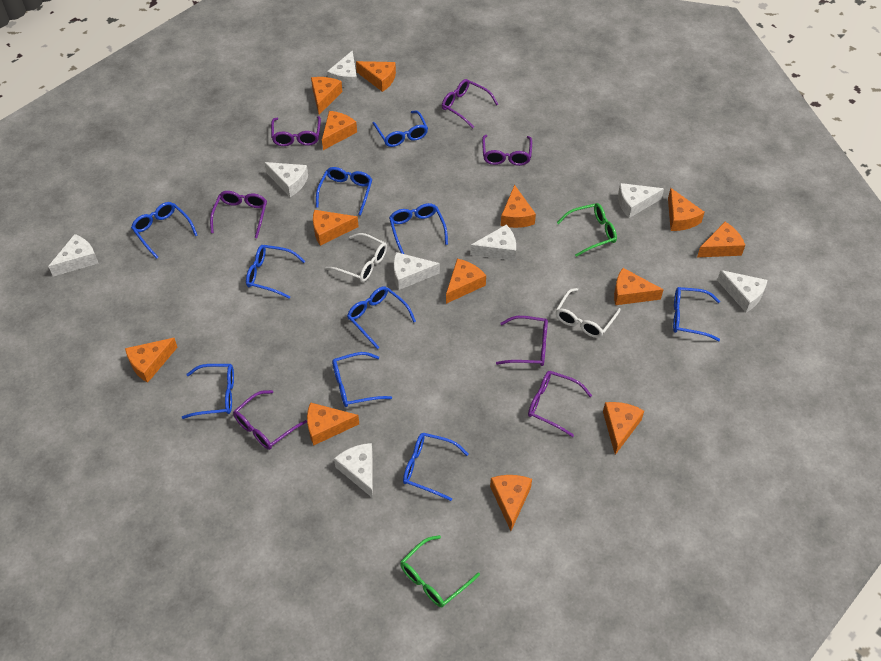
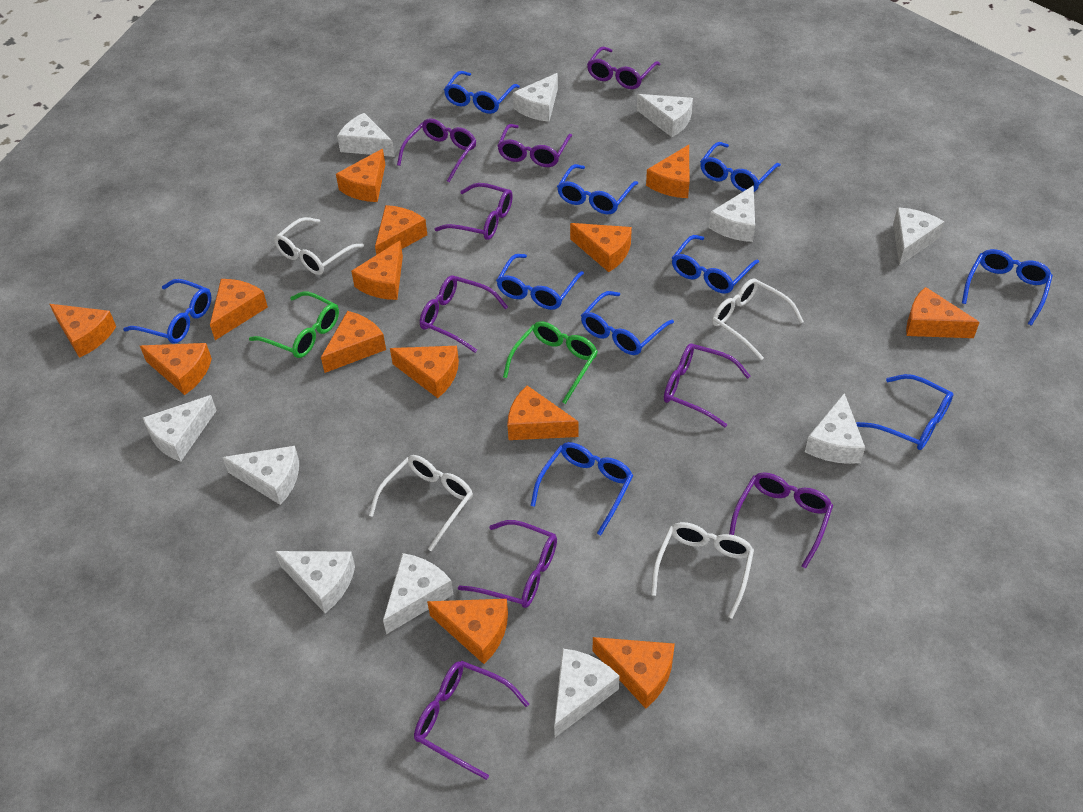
orange cheese: 13 -> 14
purple glasses: 7 -> 9
white cheese: 8 -> 11
white glasses: 2 -> 4

